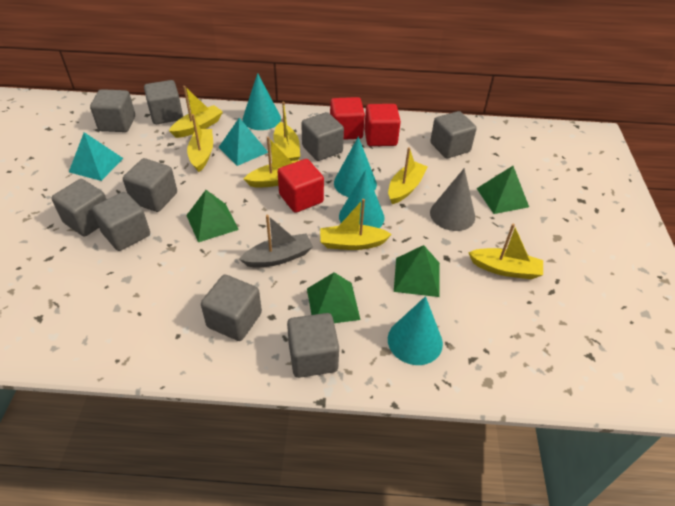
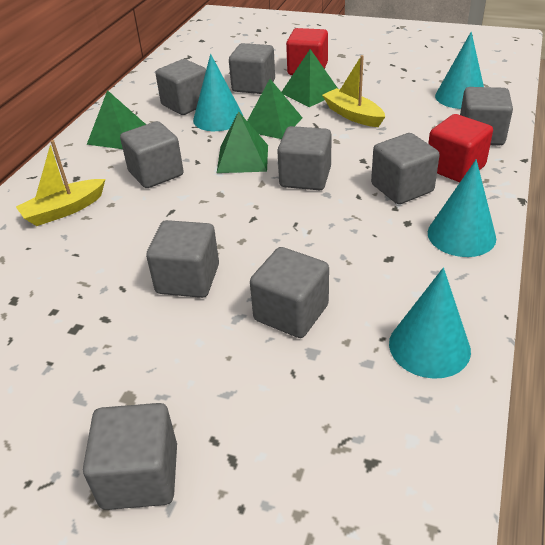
grey boat: 1 -> 0
grey cone: 1 -> 0
red cube: 3 -> 2
turquoise pyramid: 2 -> 0
yellow boat: 7 -> 2

